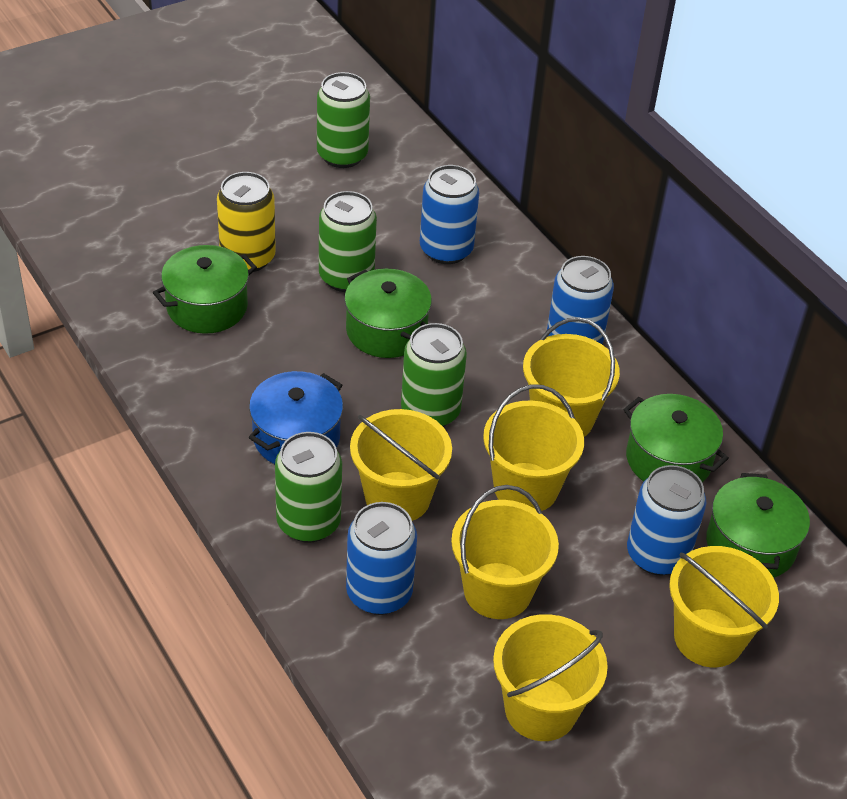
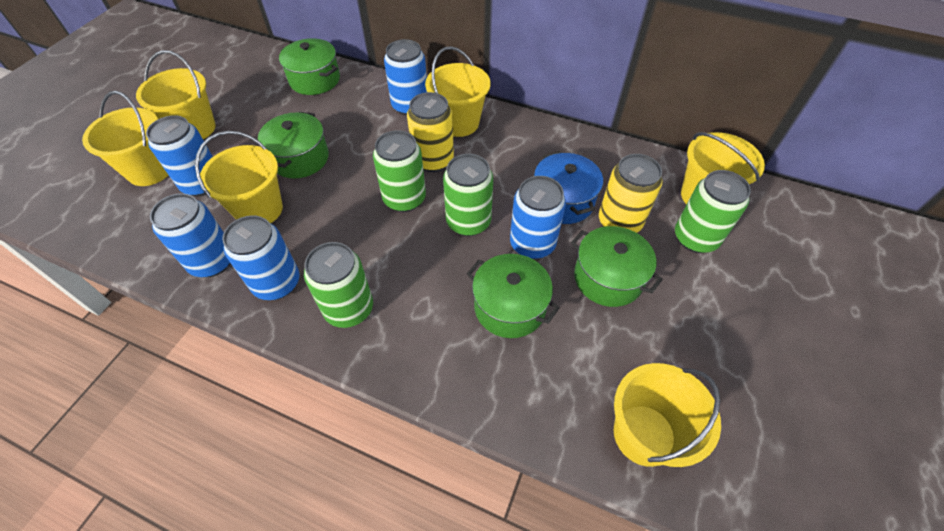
blue can: 4 -> 5
yellow can: 1 -> 2

